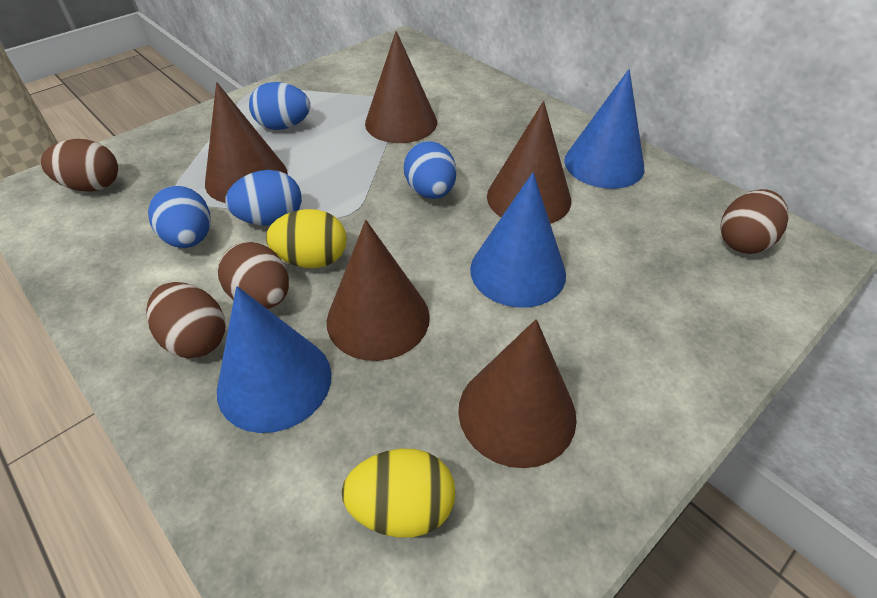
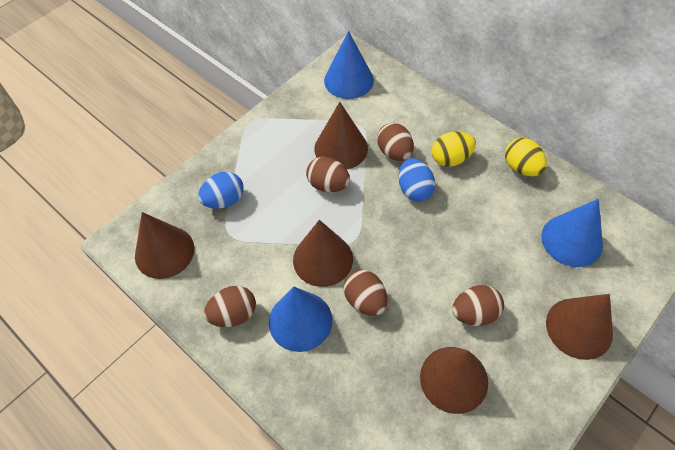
blue egg: 4 -> 2
brown egg: 4 -> 5

